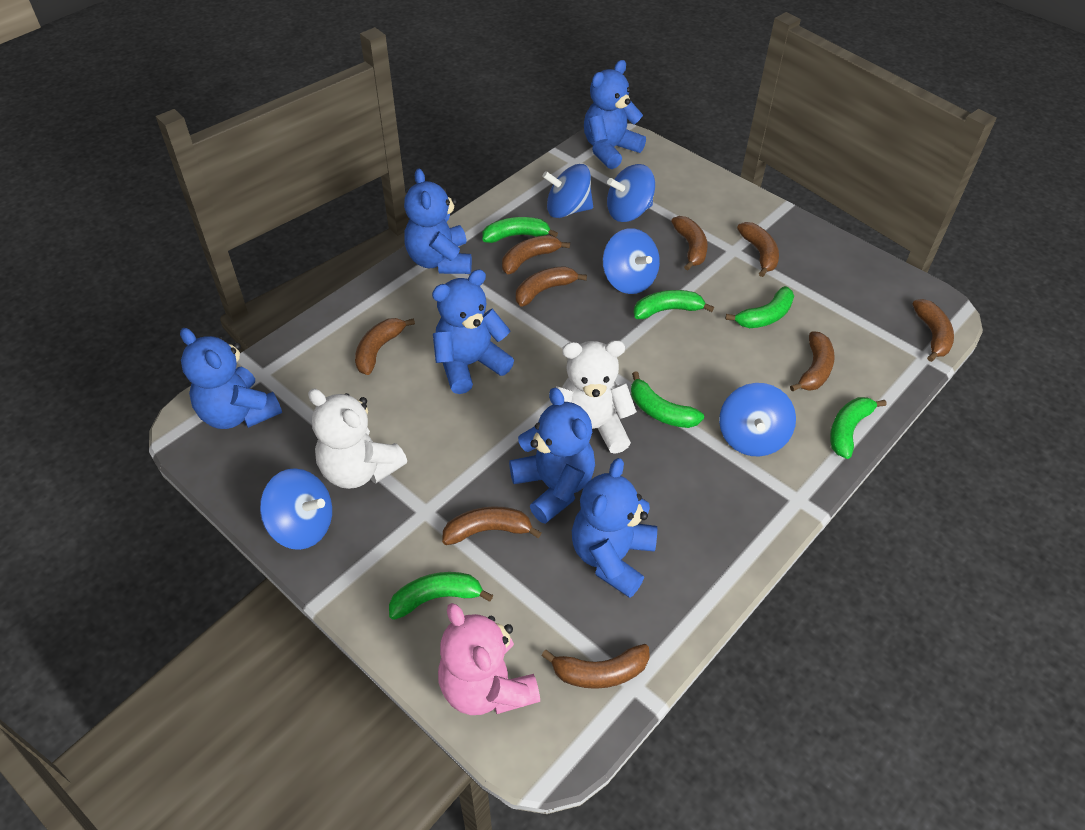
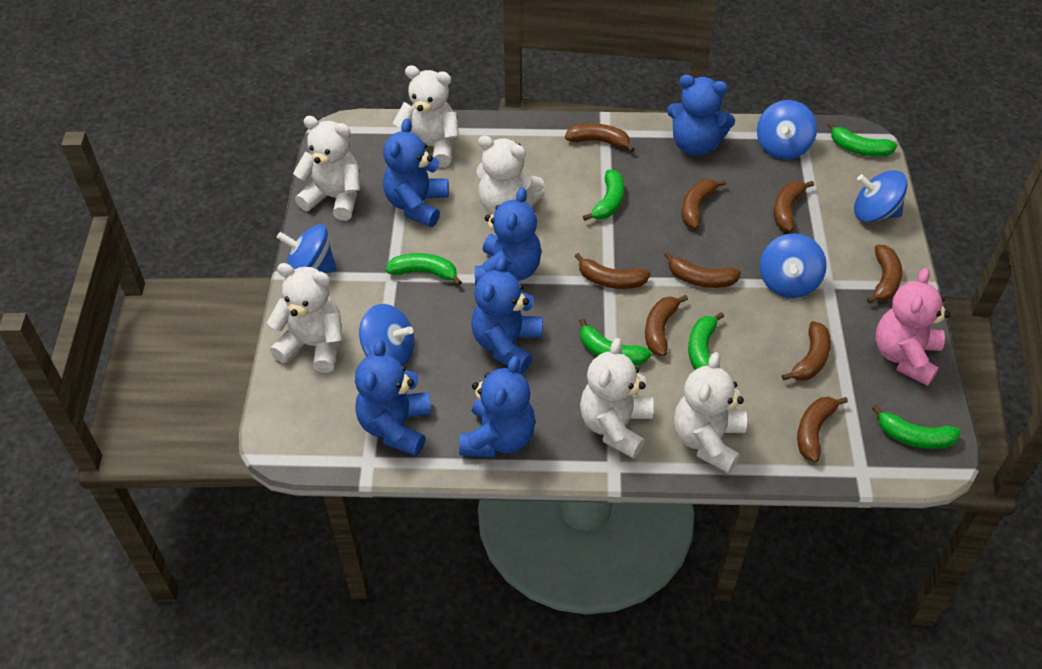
white teddy bear: 2 -> 6

